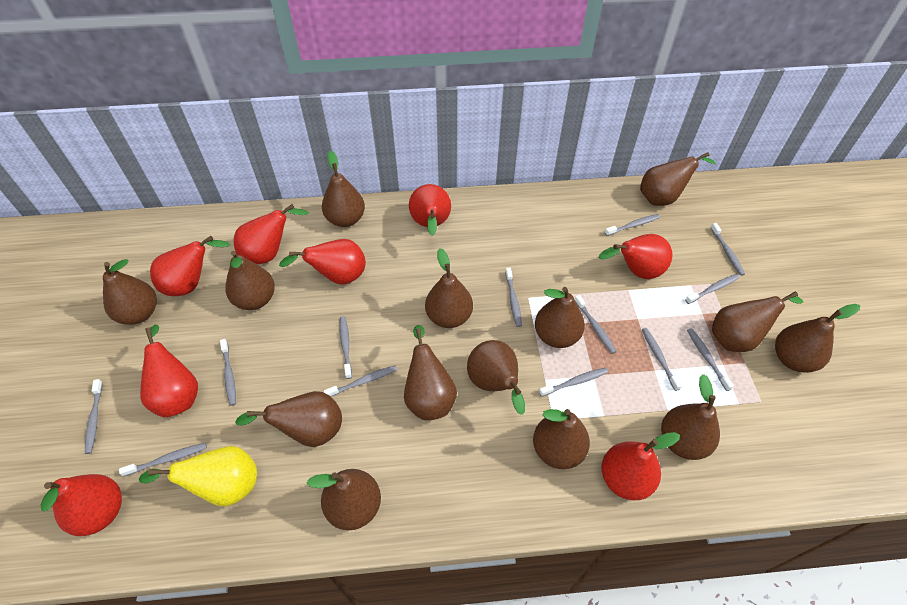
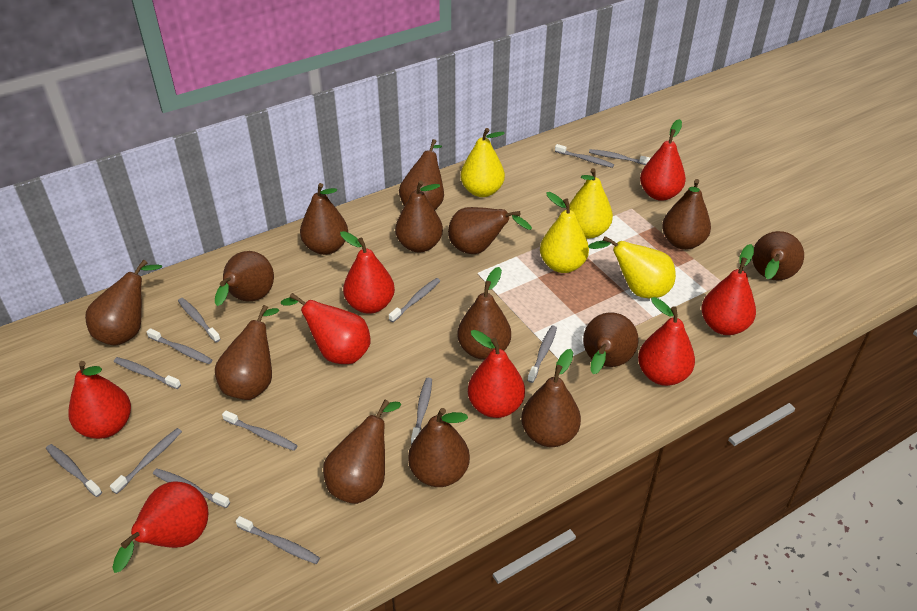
yellow pear: 1 -> 4

